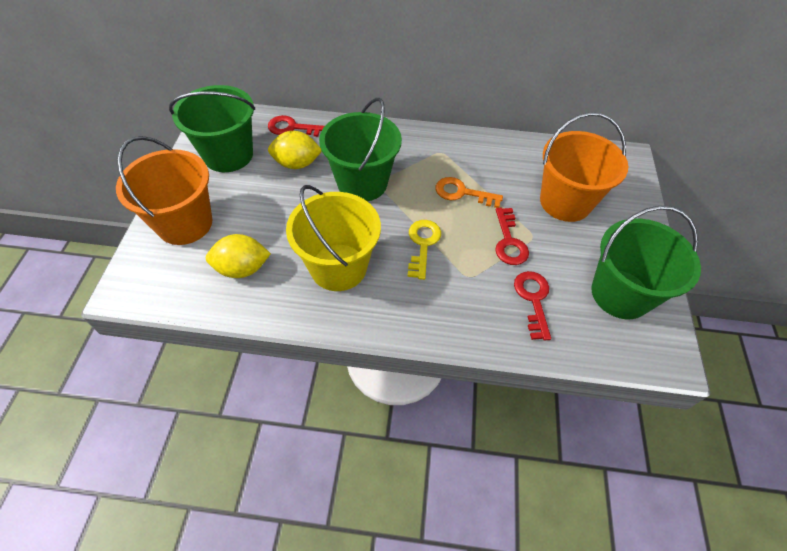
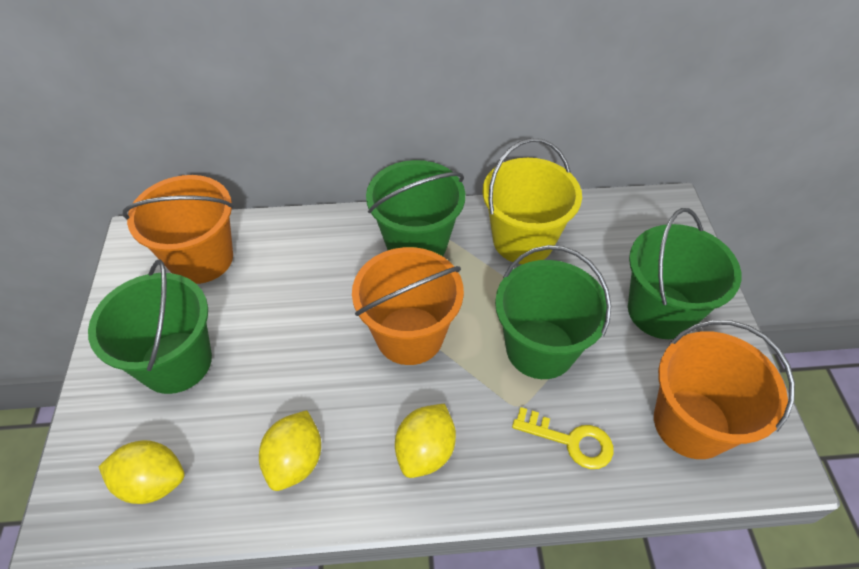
green bucket: 3 -> 4
orange bucket: 2 -> 3
orange key: 1 -> 0
red key: 3 -> 0
yellow lemon: 2 -> 3

